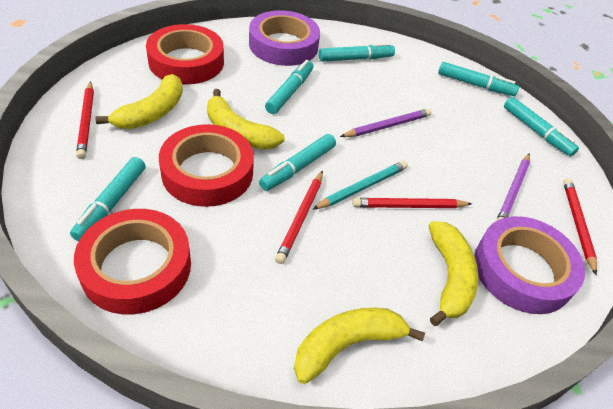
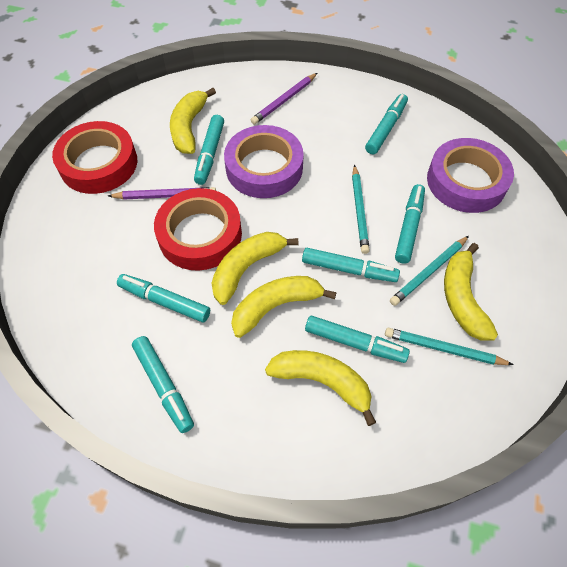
red pencil: 4 -> 0
red tape: 3 -> 2
turquoise marker: 6 -> 7
turquoise pencil: 1 -> 3
yellow banana: 4 -> 5

